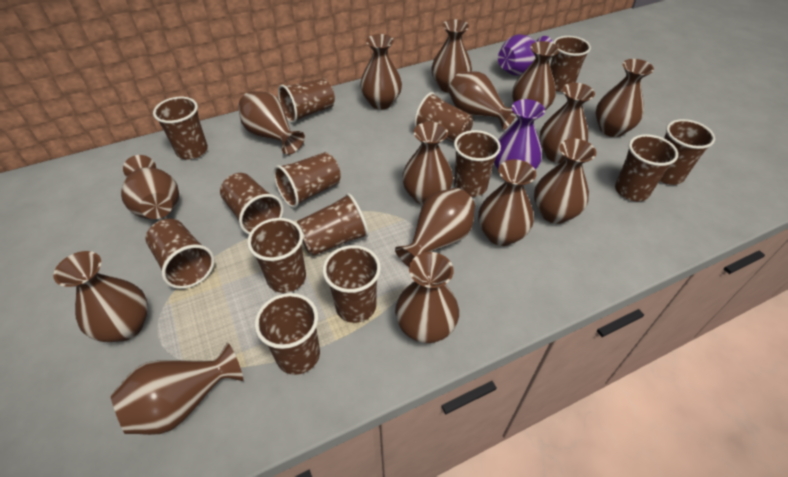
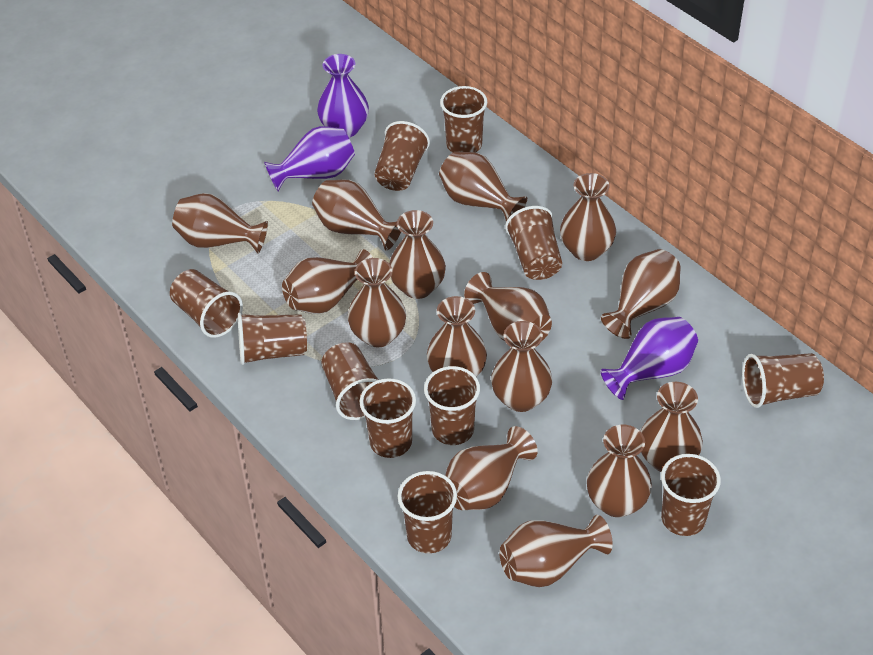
brown cup: 14 -> 11
purple vase: 2 -> 3

